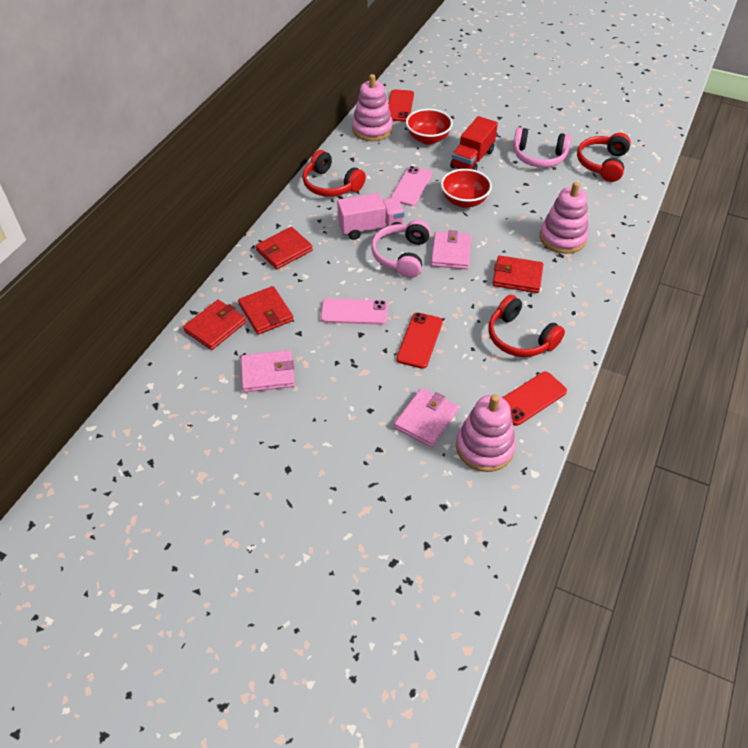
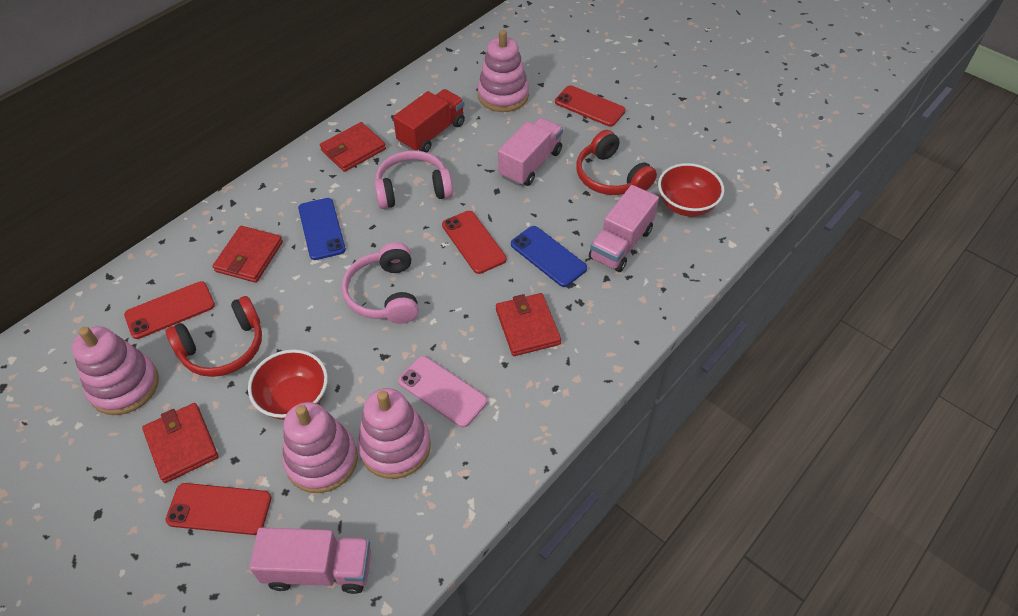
blue phone: 0 -> 2
pink phone: 2 -> 1
pink stacking toy: 3 -> 4
pink truck: 1 -> 3
pink wallet: 3 -> 0
red headphones: 3 -> 2
red phone: 3 -> 4

